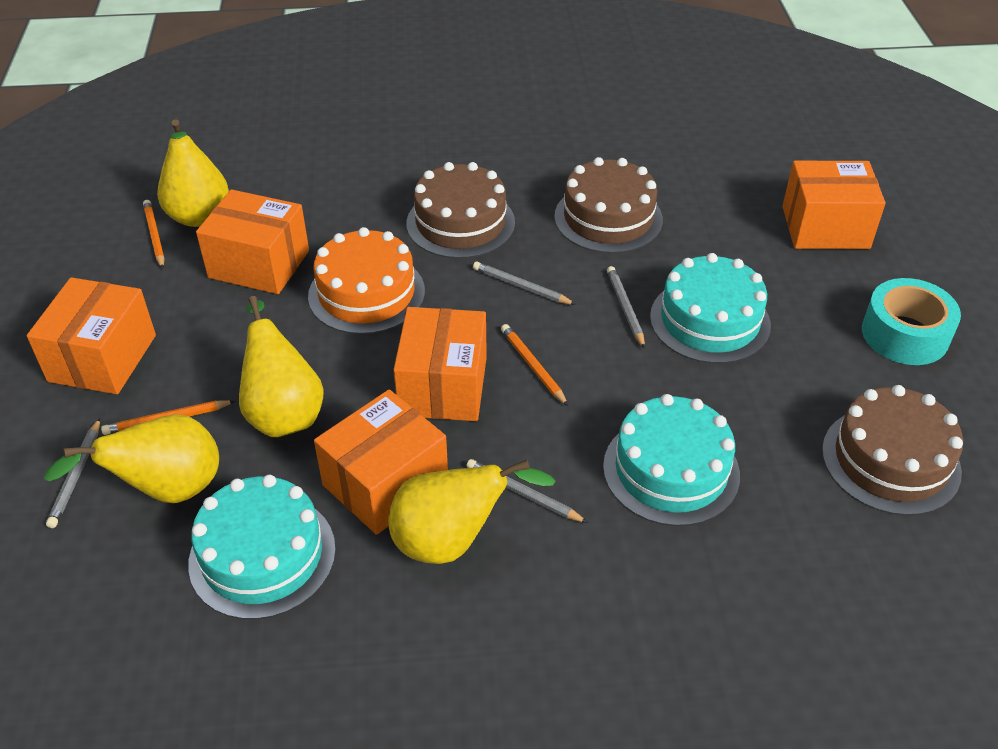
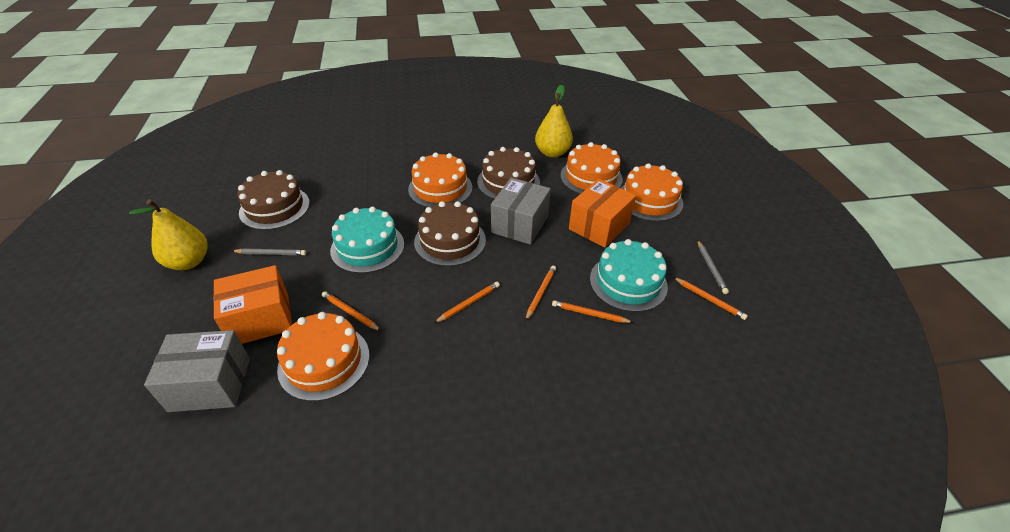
grey box: 0 -> 2
grey pencil: 4 -> 2
orange box: 5 -> 2
orange cake: 1 -> 4
orange pencil: 3 -> 5
turquoise cake: 3 -> 2
turquoise tape: 1 -> 0
yellow pear: 4 -> 2

